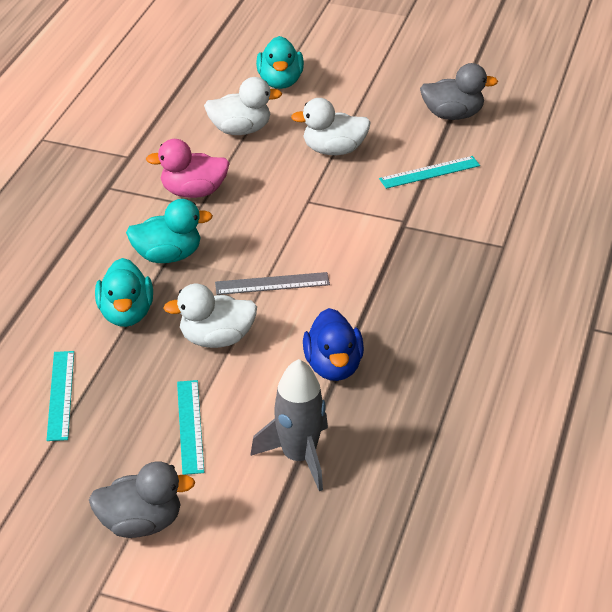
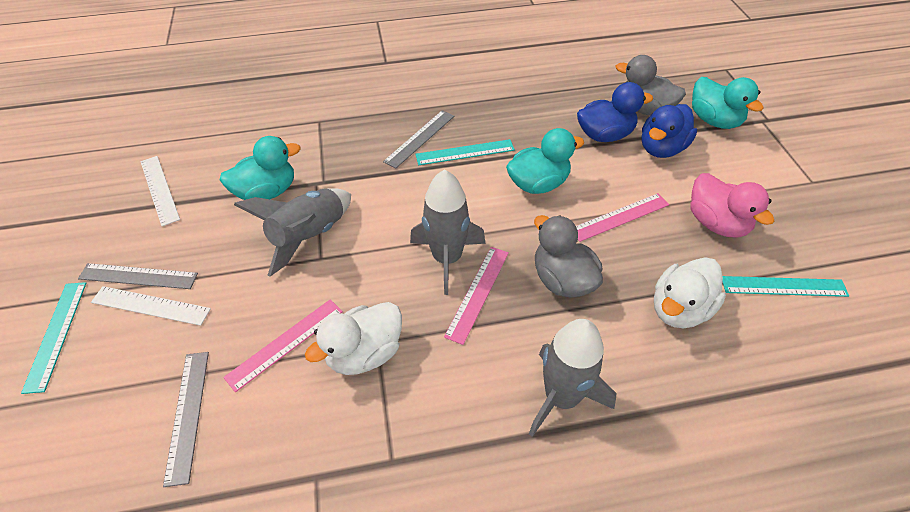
blue duck: 1 -> 2
grey rocket: 1 -> 3
grey ruler: 1 -> 3
pink ruler: 0 -> 3
white duck: 3 -> 2
white ruler: 0 -> 2

